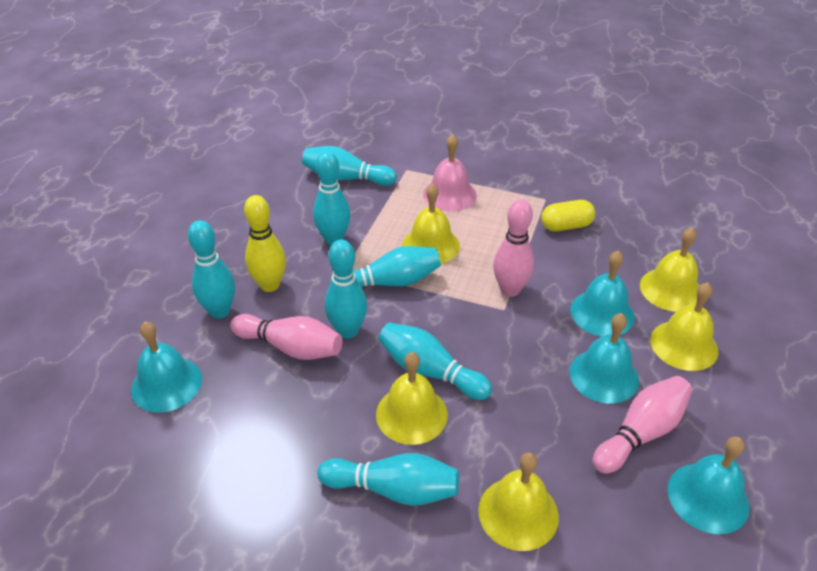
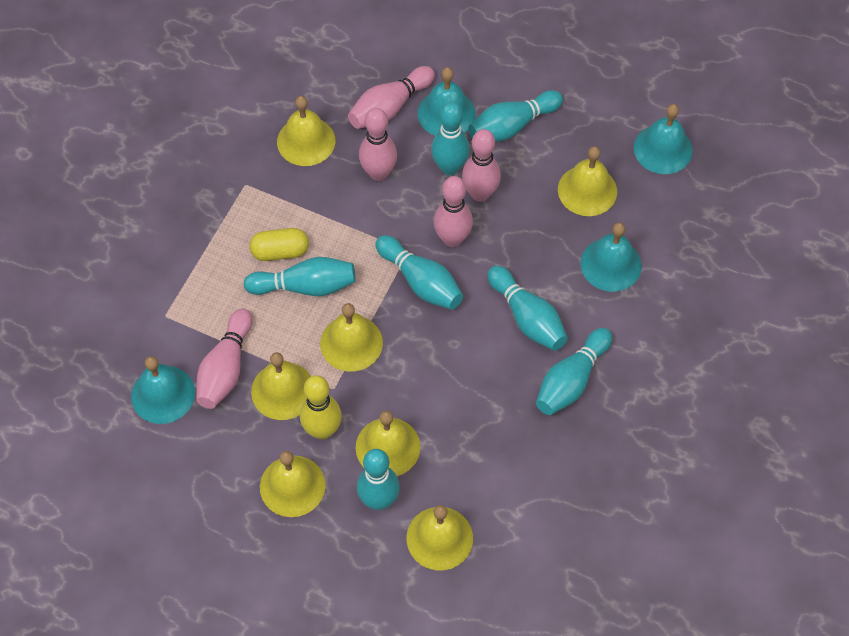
pink bell: 1 -> 0
pink bowling pin: 3 -> 5
yellow bell: 5 -> 7

